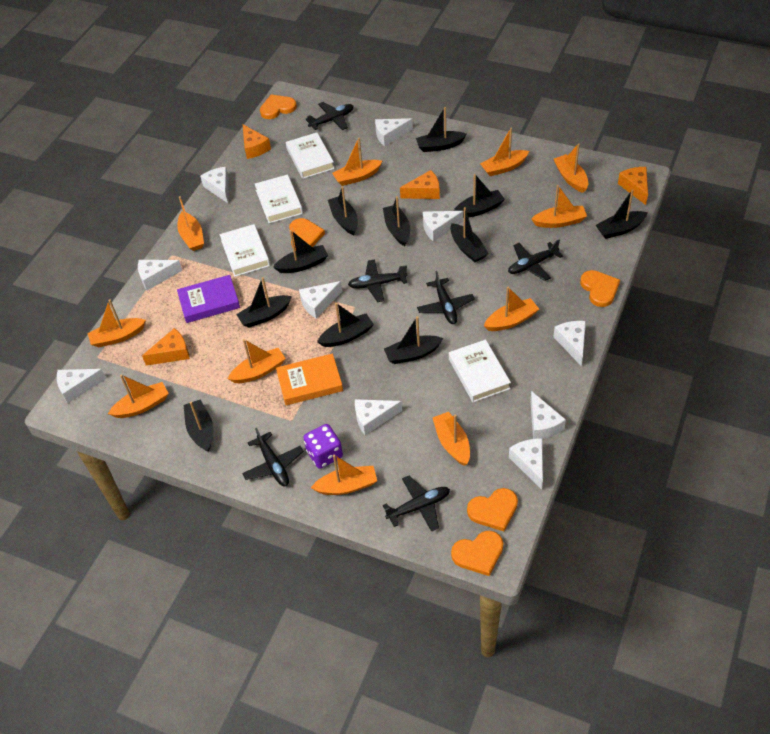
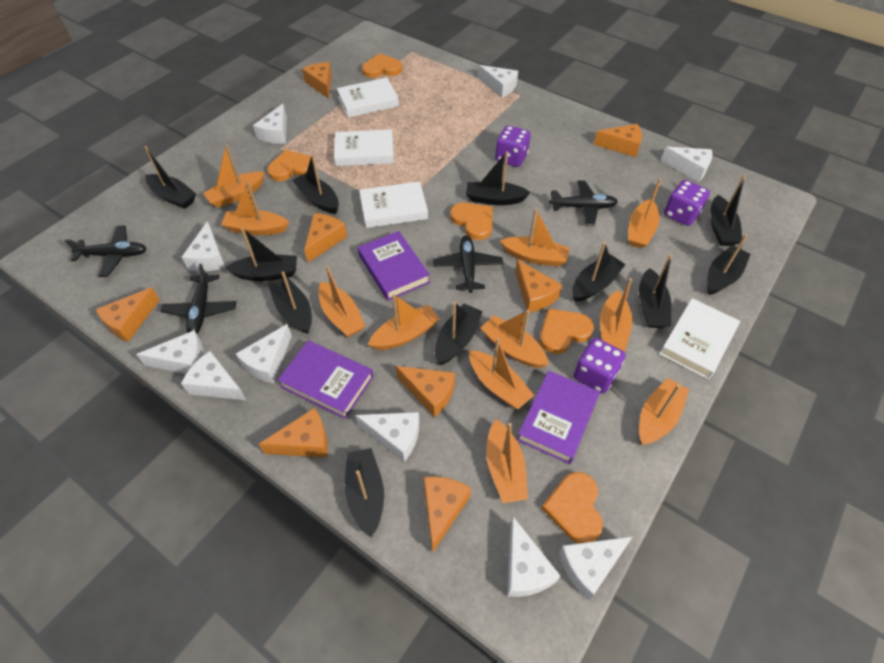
black plane: 6 -> 4
orange book: 1 -> 0
orange cheese: 4 -> 8
purple book: 1 -> 3
purple dice: 1 -> 3

